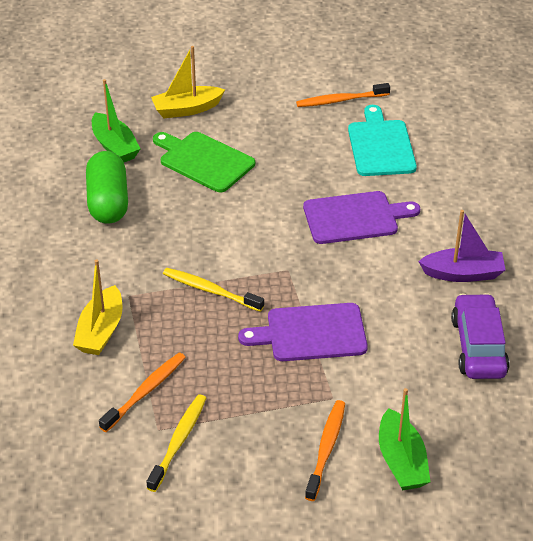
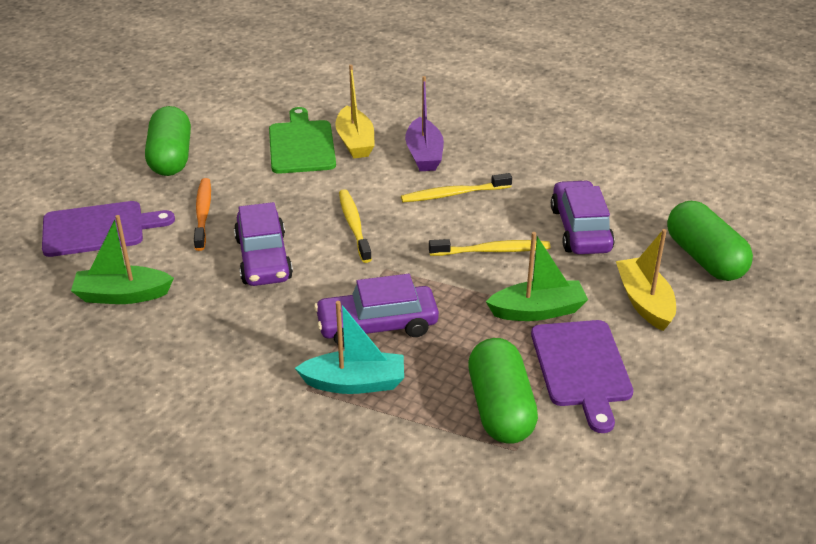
green capsule: 1 -> 3
orange toothbrush: 3 -> 1
purple car: 1 -> 3
turquoise boat: 0 -> 1
turquoise cutting board: 1 -> 0
yellow toothbrush: 2 -> 3

